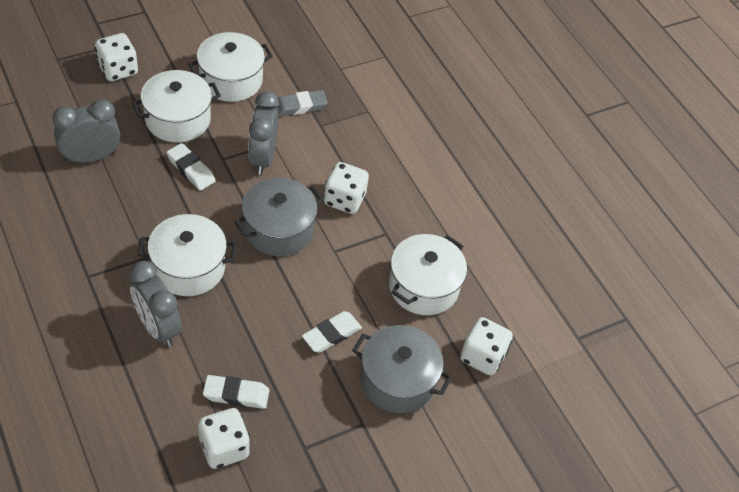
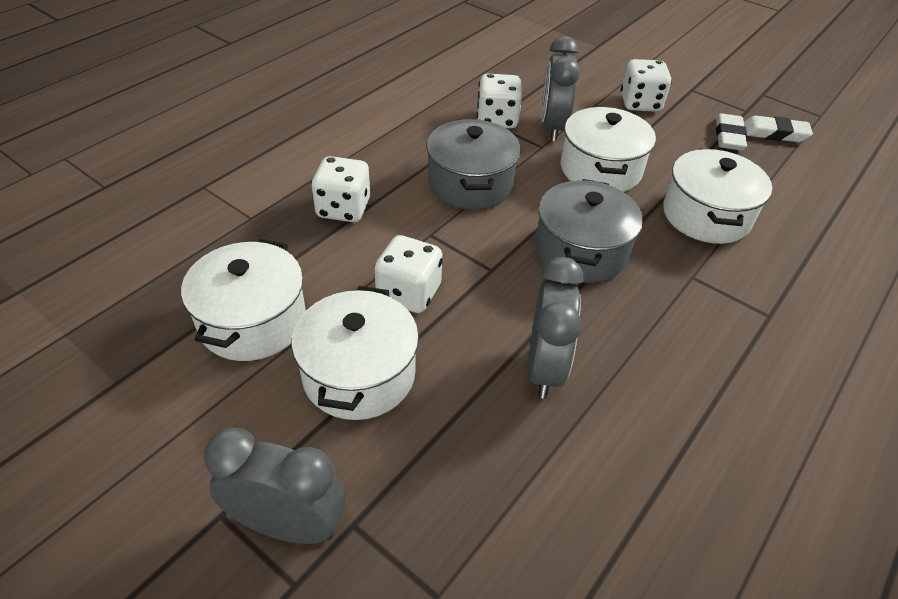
grey eraser: 1 -> 0
white eraser: 3 -> 2

